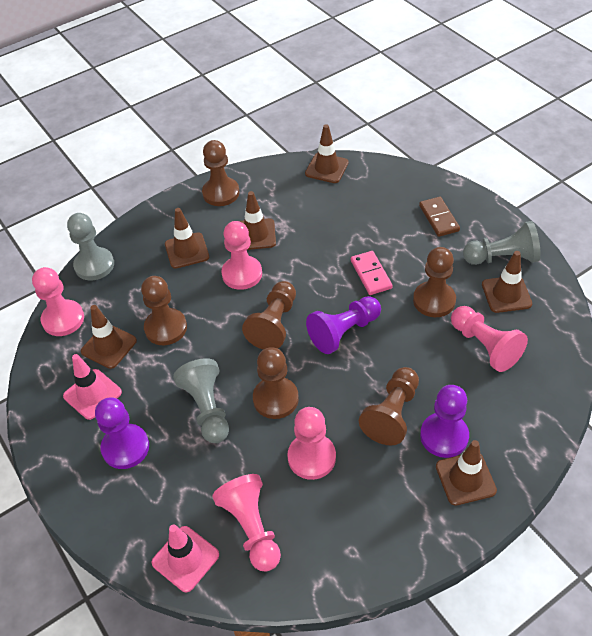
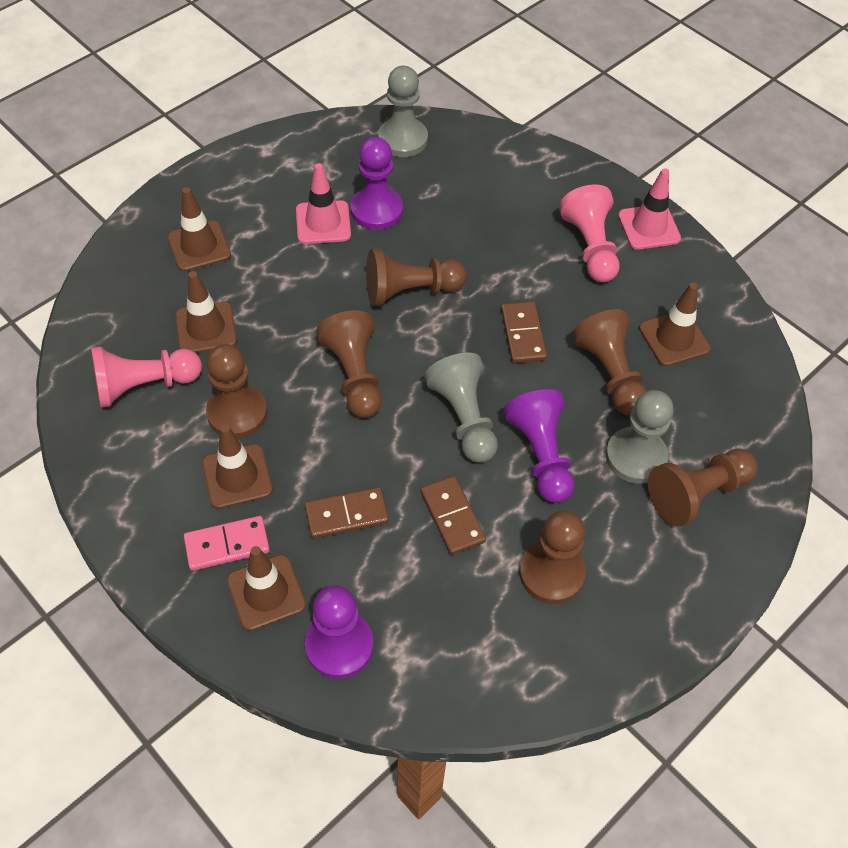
brown domino: 1 -> 3
brown traffic cone: 6 -> 5
pink pawn: 5 -> 2

